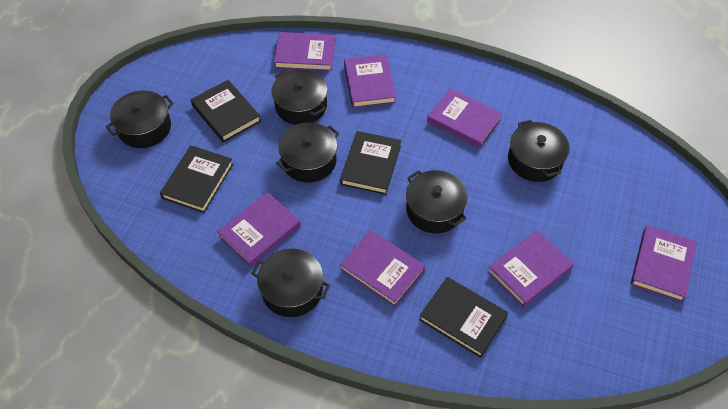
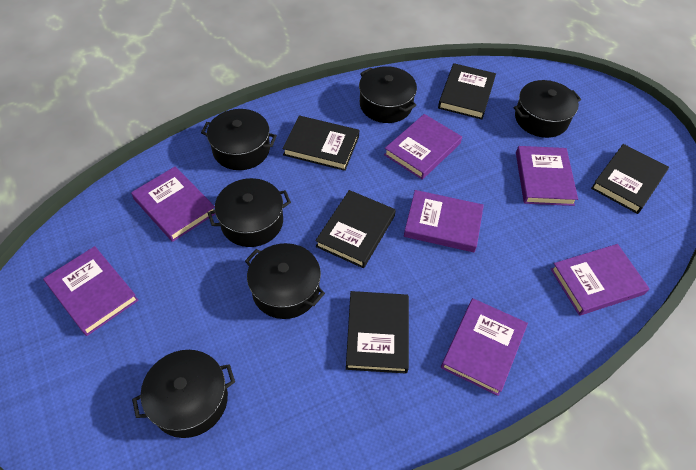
black book: 4 -> 5

